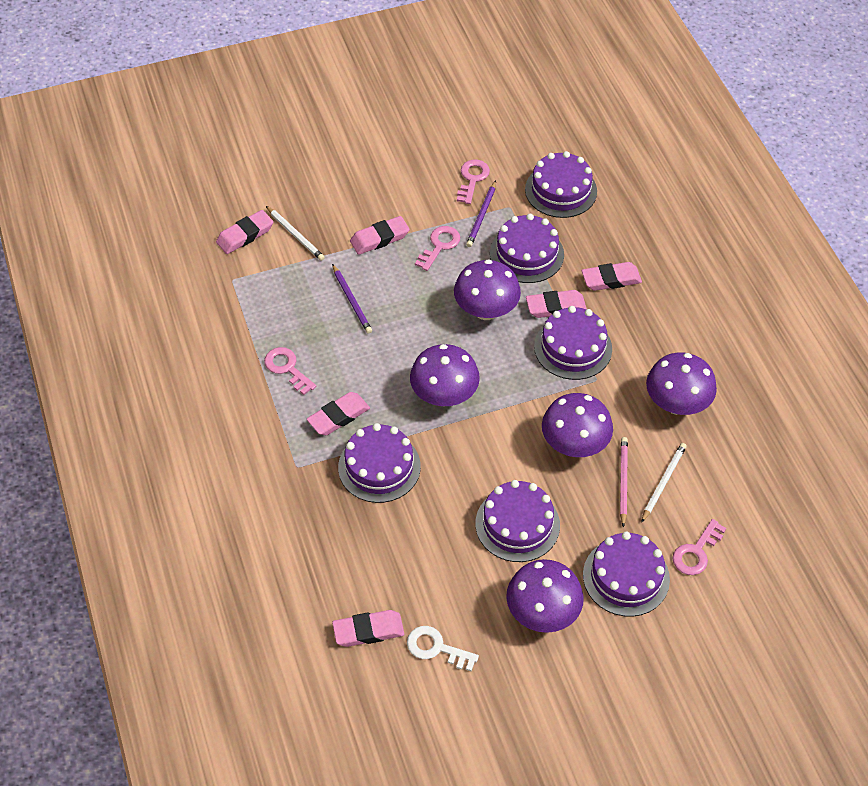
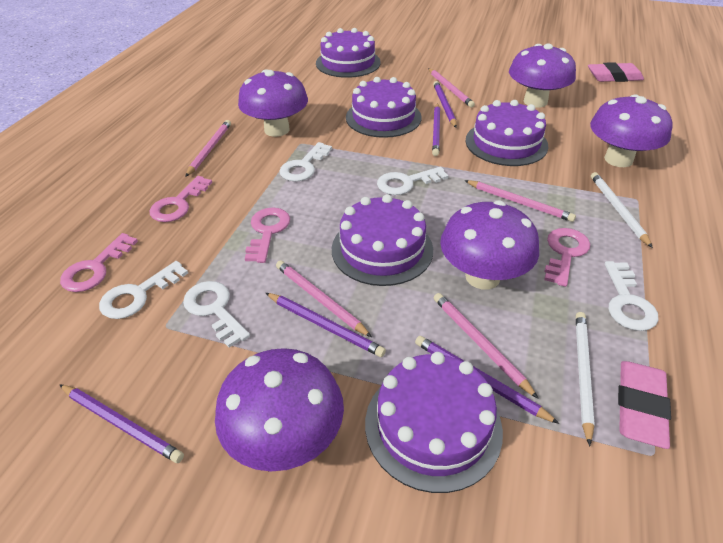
pink eraser: 6 -> 2
pink pencil: 1 -> 5
purple cake: 6 -> 5
purple pencil: 2 -> 5
white key: 1 -> 5

